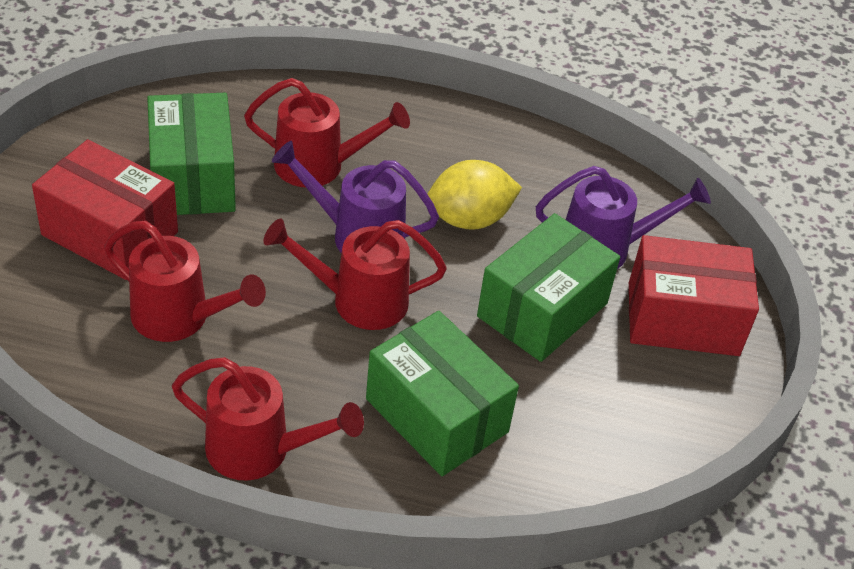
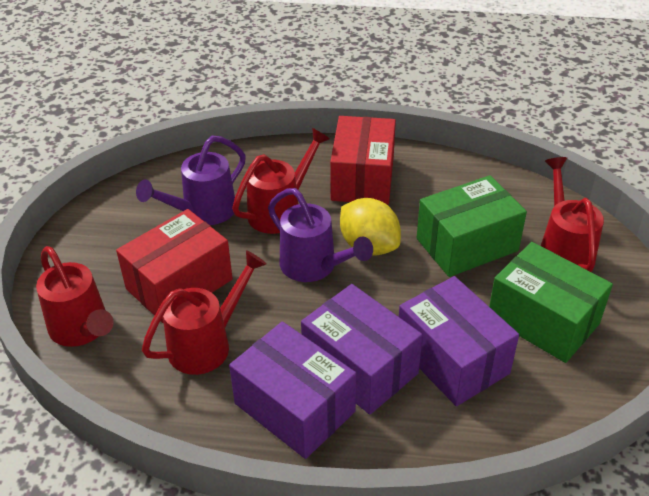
green box: 3 -> 2
purple box: 0 -> 3

